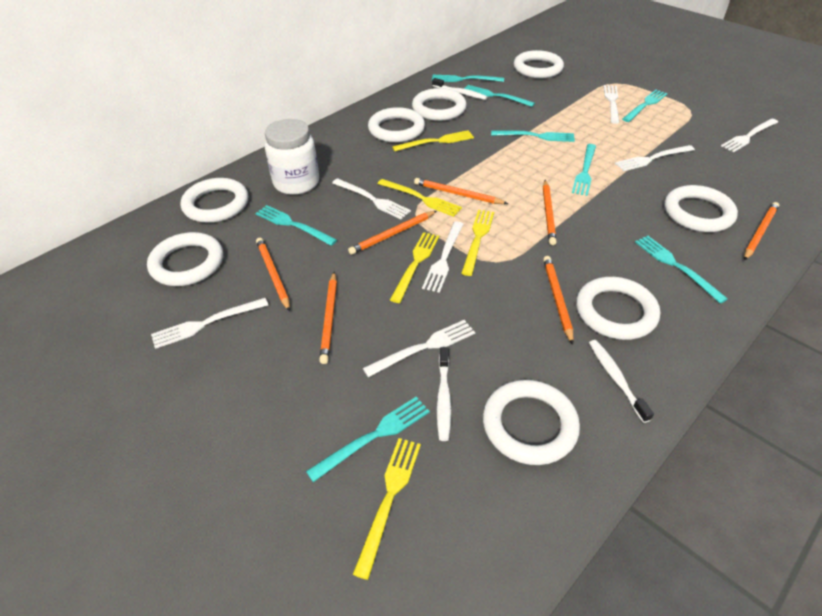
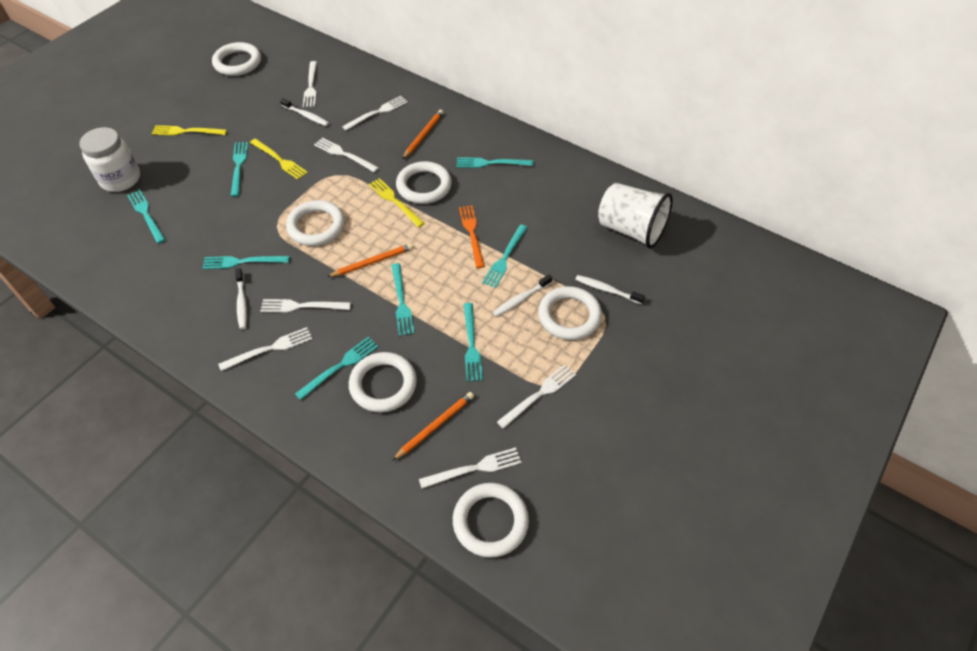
orange fork: 0 -> 1
orange pencil: 7 -> 3
white cup: 0 -> 1
white ring: 8 -> 6
white toothbrush: 3 -> 4
yellow fork: 5 -> 3

